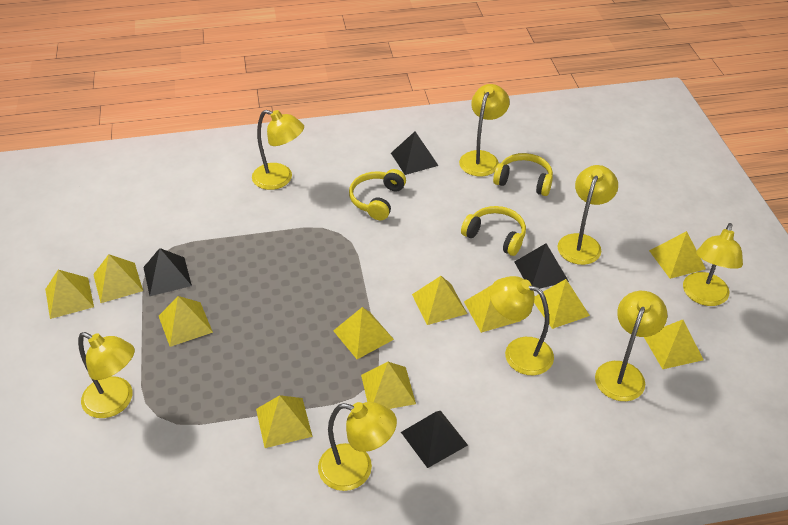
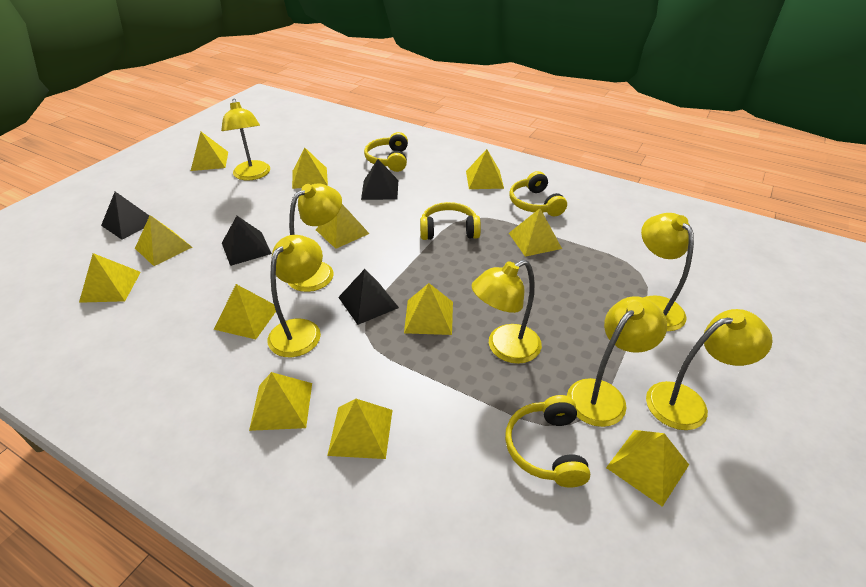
yellow headphones: 3 -> 4
yellow lamp: 8 -> 7
yellow pyramid: 11 -> 12

